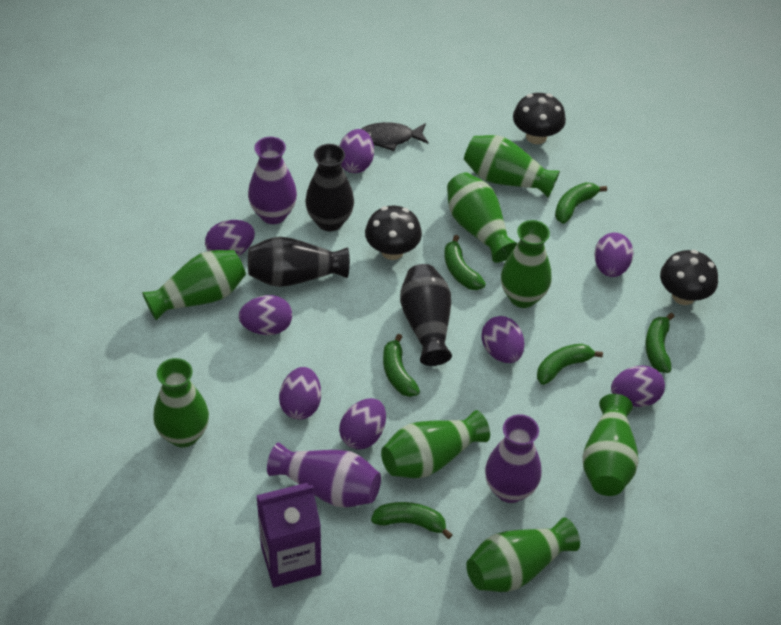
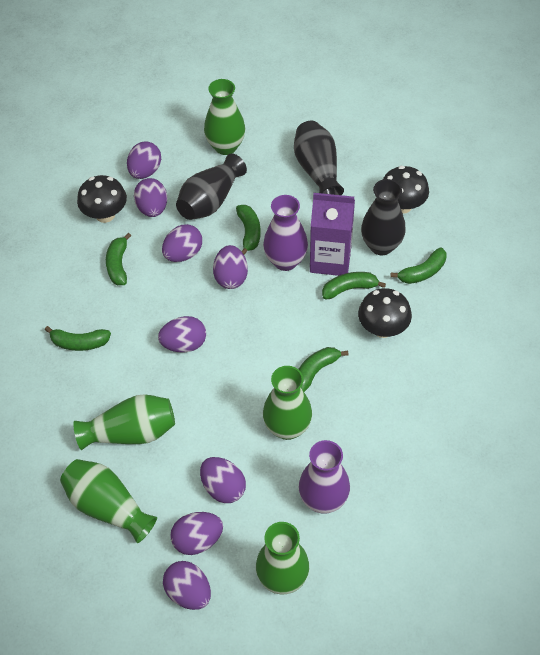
black fish: 1 -> 0
green vase: 8 -> 5
purple vase: 3 -> 2

